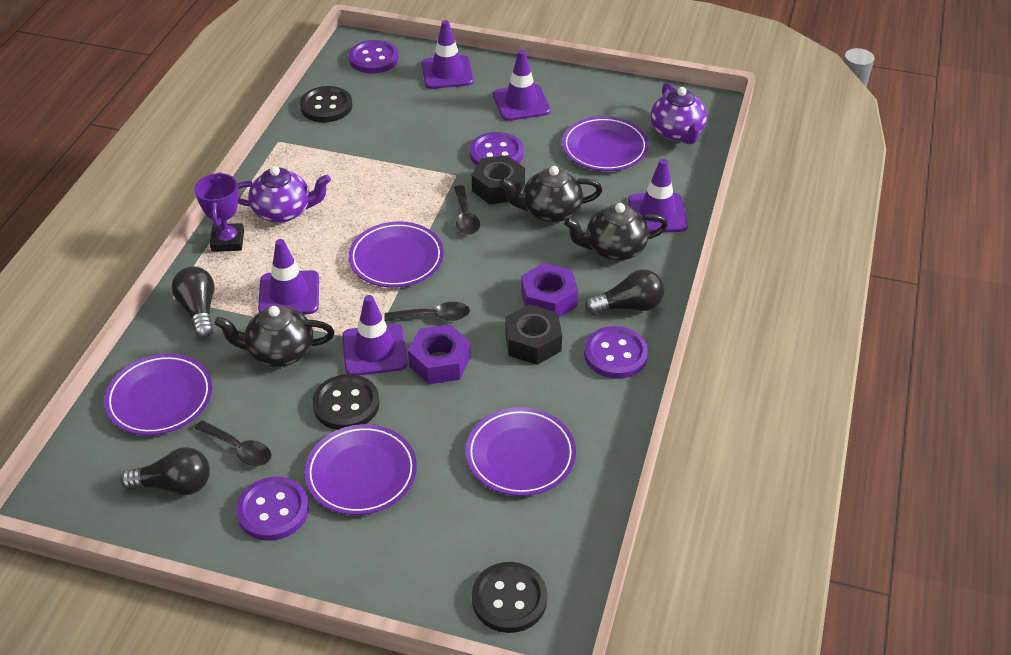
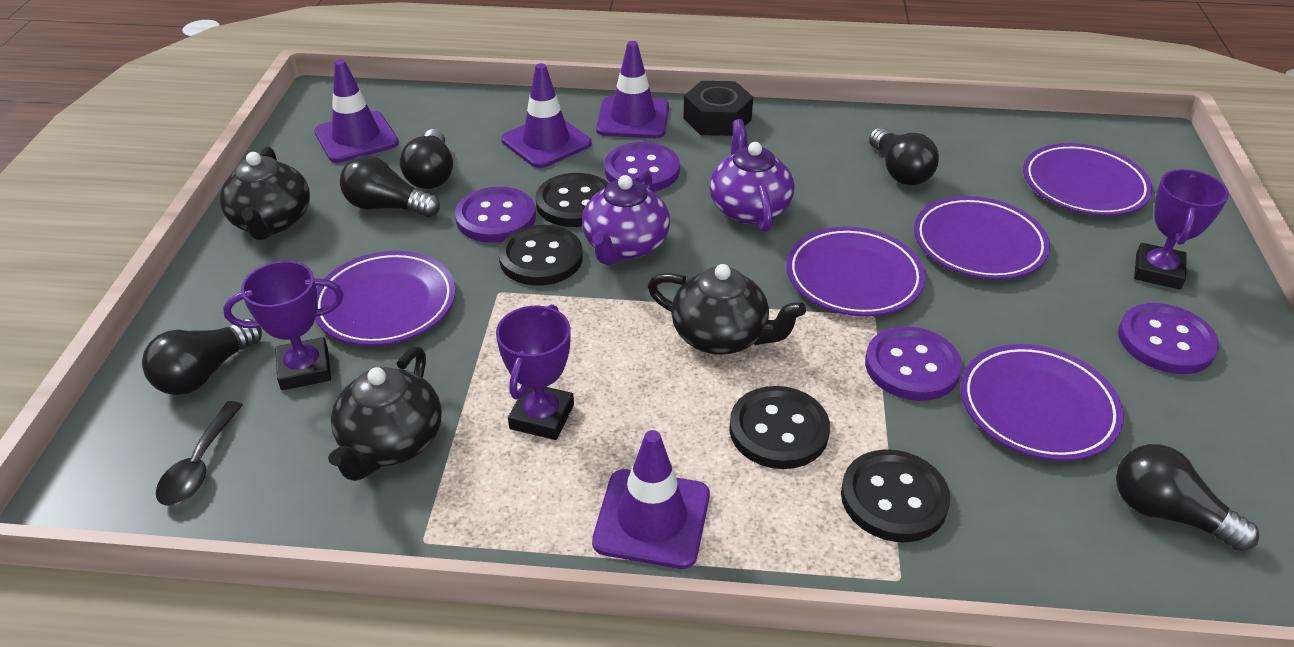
black button: 3 -> 4
black light bulb: 3 -> 5
black nut: 2 -> 1
black spoon: 3 -> 1
purple nut: 2 -> 0
purple traffic cone: 5 -> 4
purple trophy: 1 -> 3

